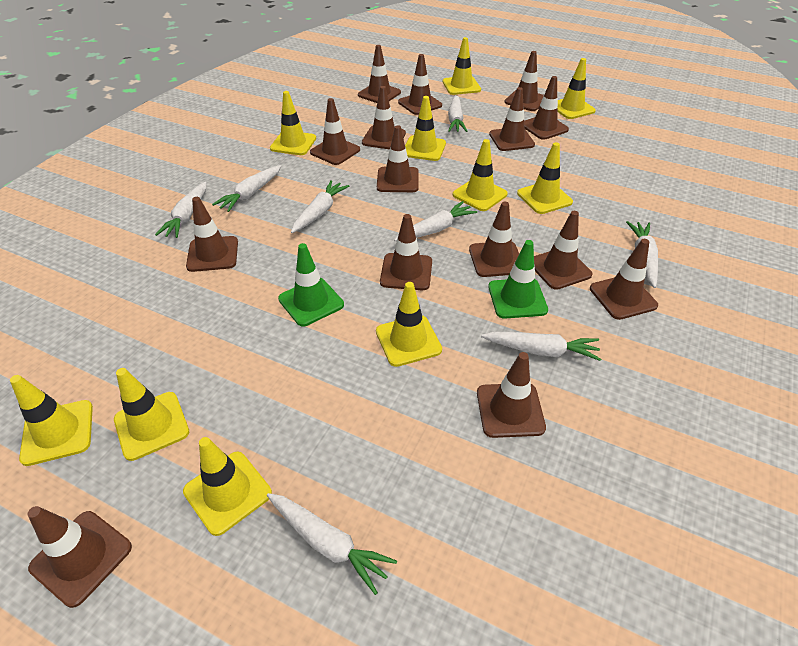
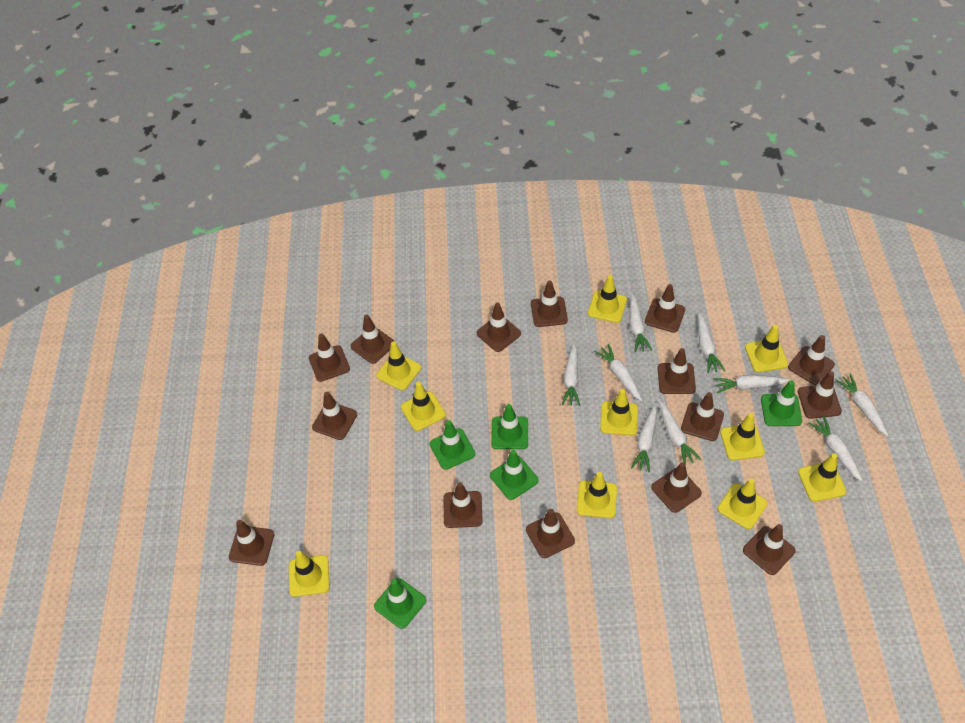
green traffic cone: 2 -> 5
white carrot: 8 -> 9

